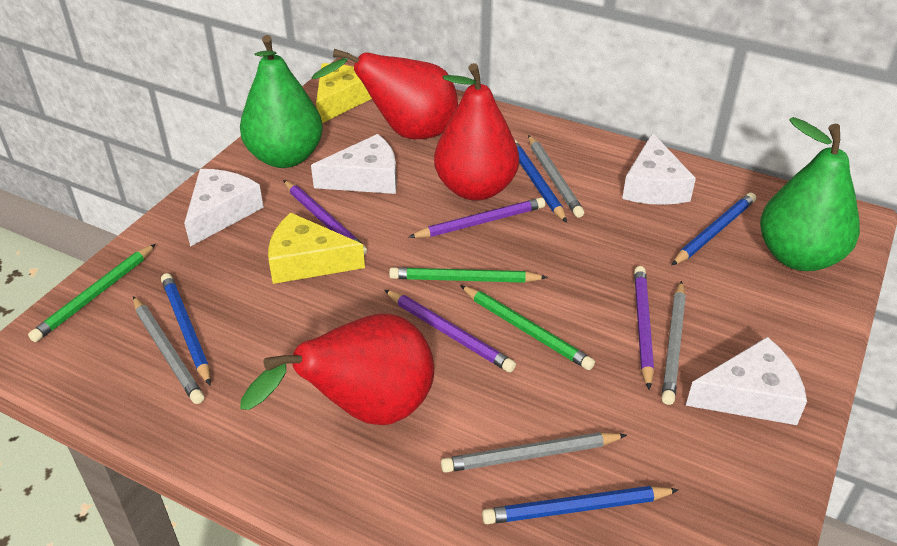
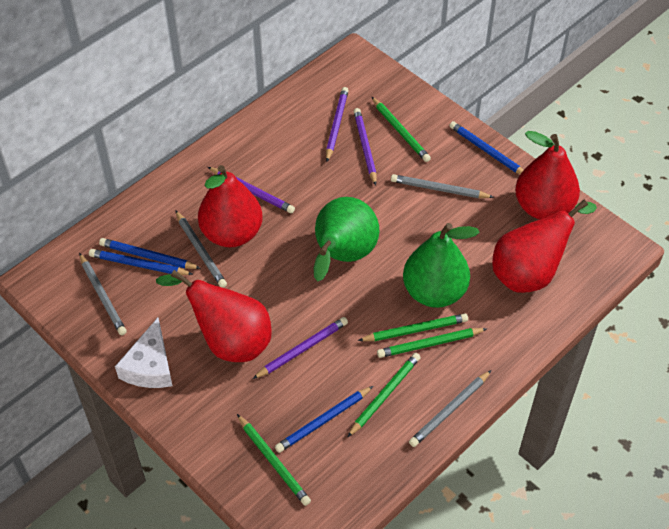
green pencil: 3 -> 5
red pear: 3 -> 4
white cheese: 4 -> 1
yellow cheese: 2 -> 0

